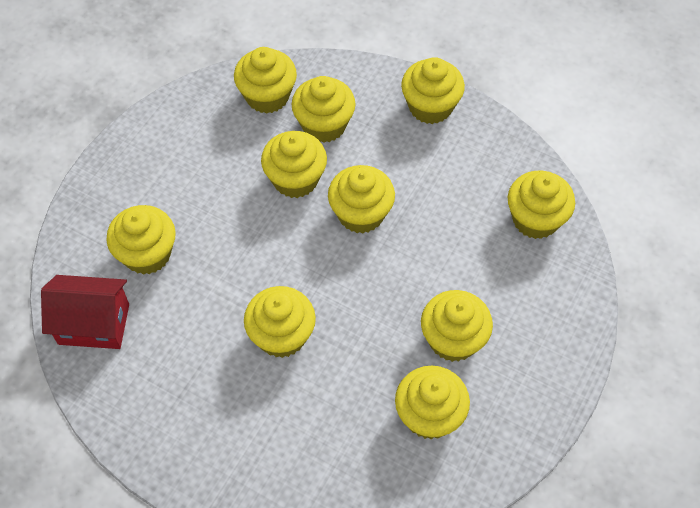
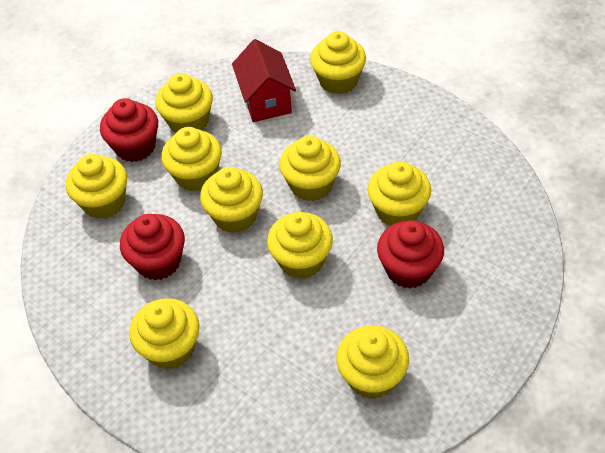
red cupcake: 0 -> 3

